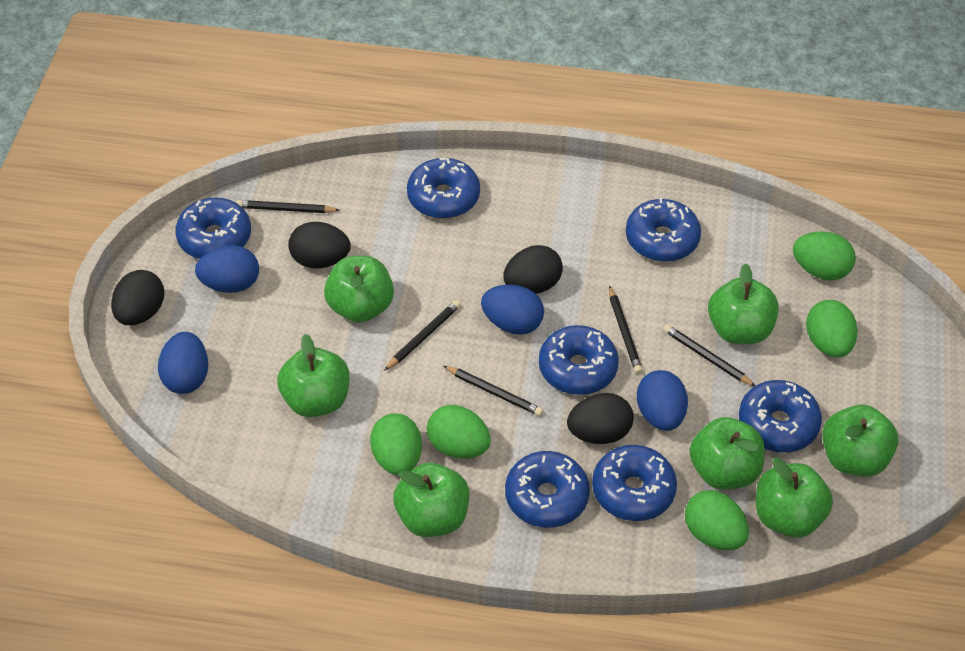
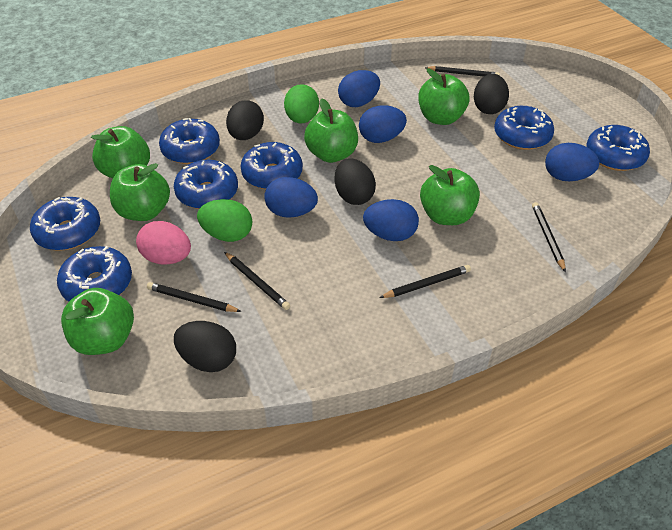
blue egg: 4 -> 5
green apple: 7 -> 6
green egg: 5 -> 2
pink egg: 0 -> 1

